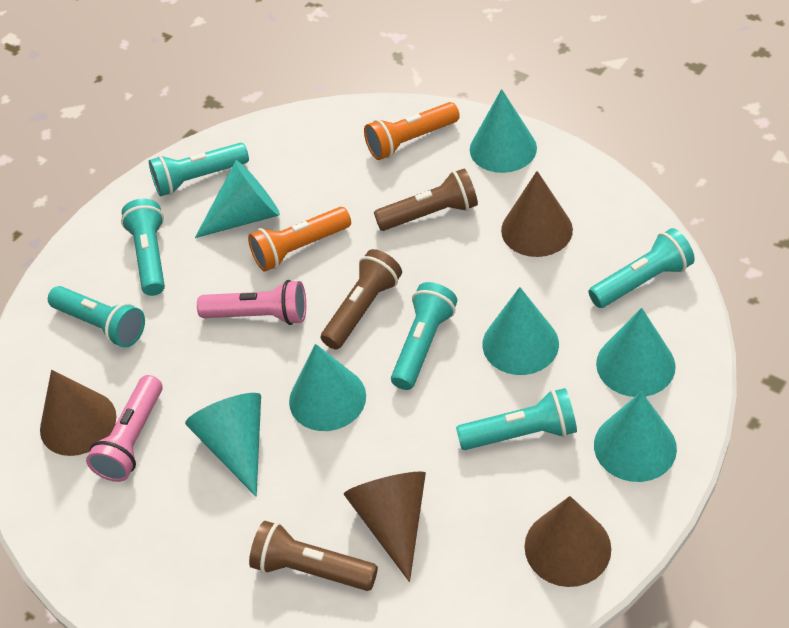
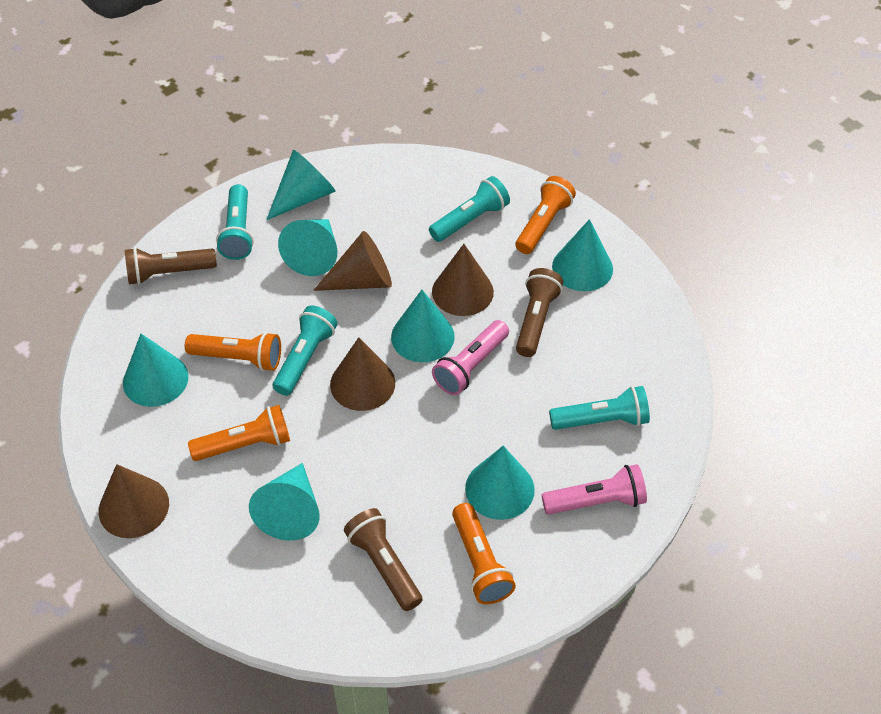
orange flashlight: 2 -> 4
turquoise flashlight: 6 -> 4

